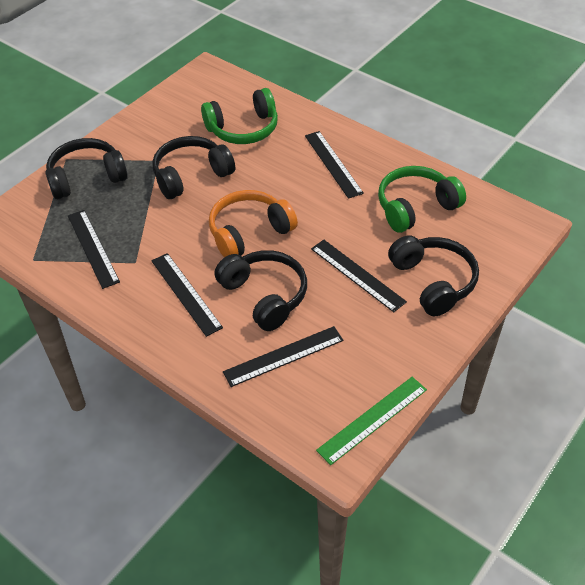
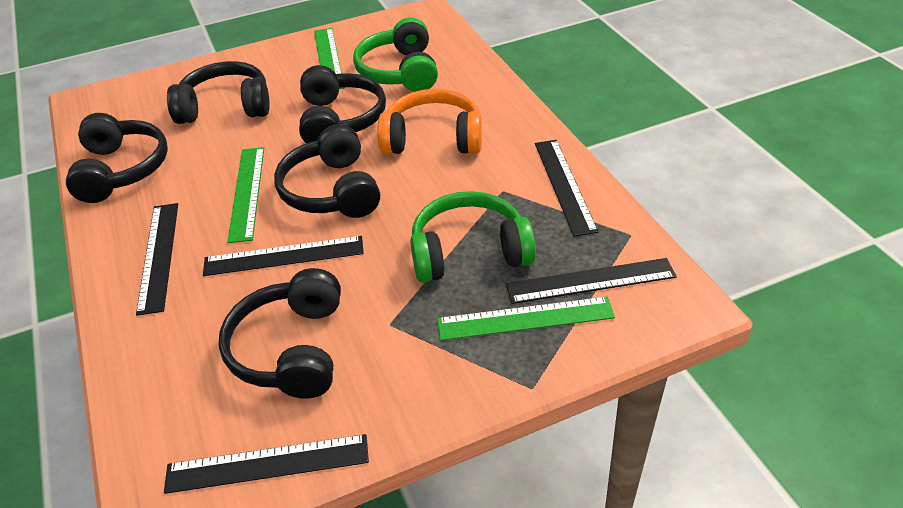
black headphones: 4 -> 5
green ruler: 1 -> 3

